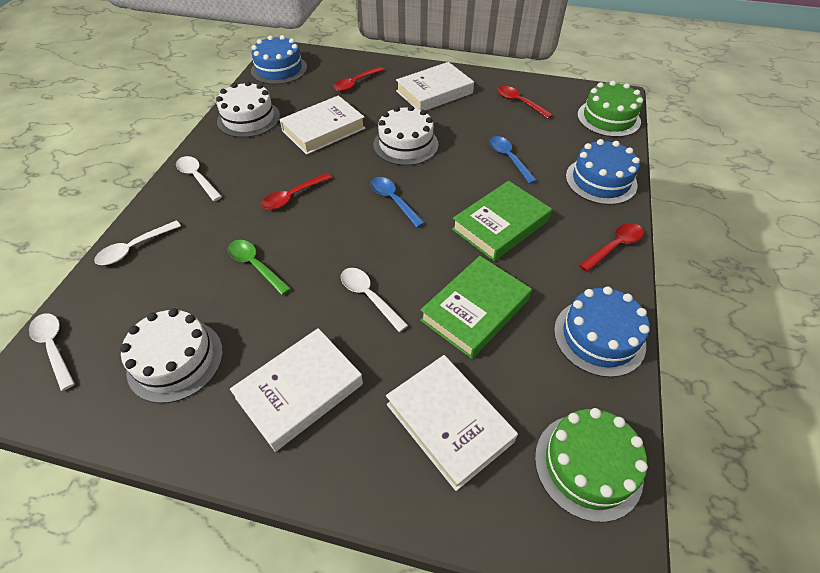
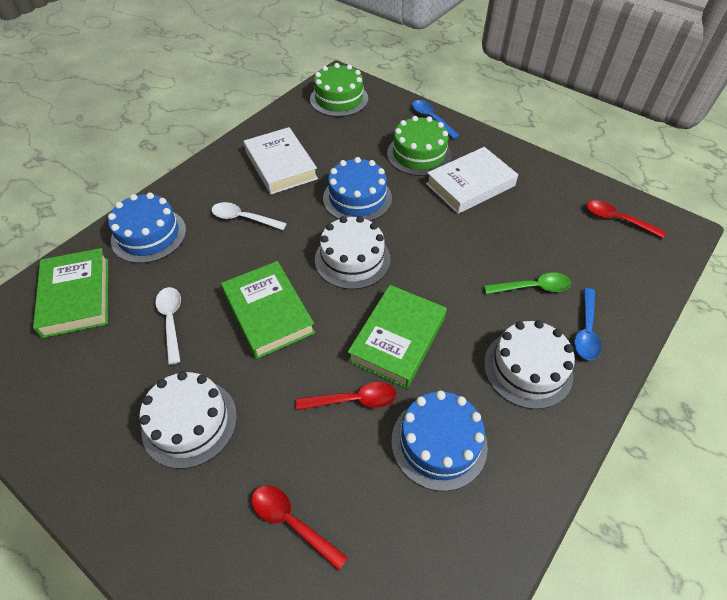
green book: 2 -> 3
red spoon: 4 -> 3
white book: 4 -> 2
white spoon: 4 -> 2

